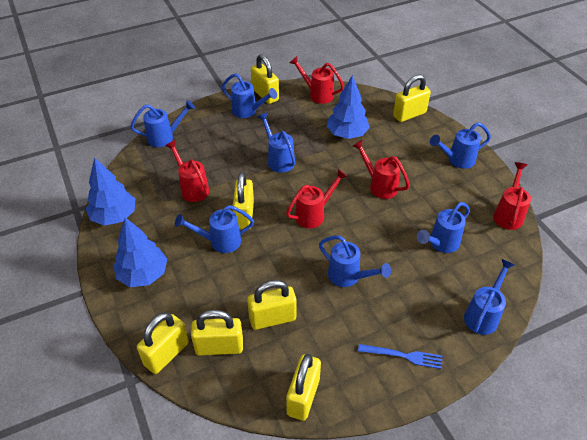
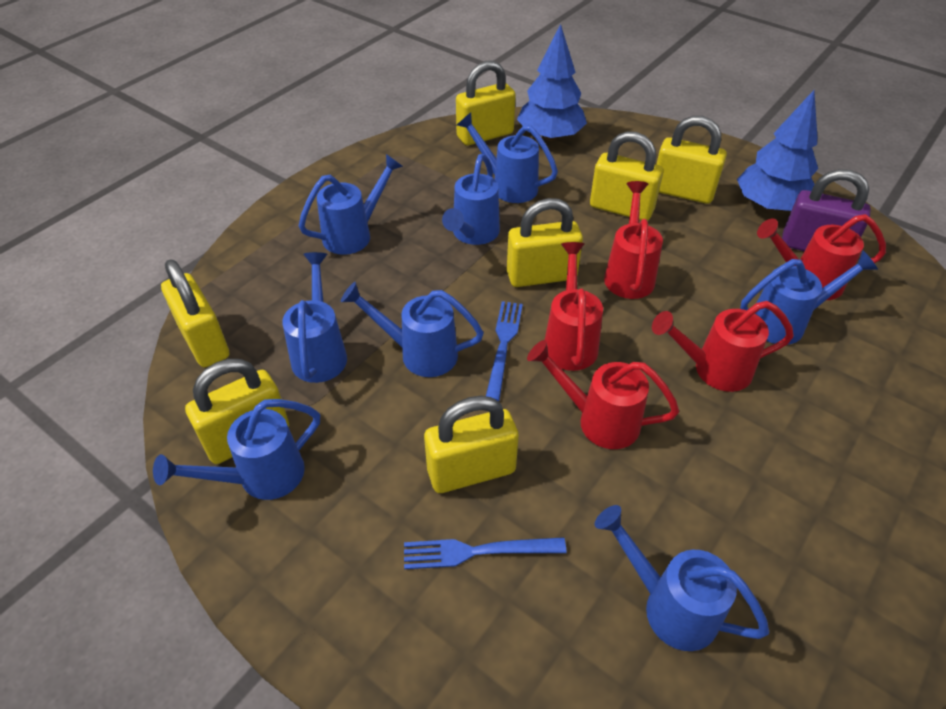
blue fork: 1 -> 2
blue tree: 3 -> 2
purple padlock: 0 -> 1

